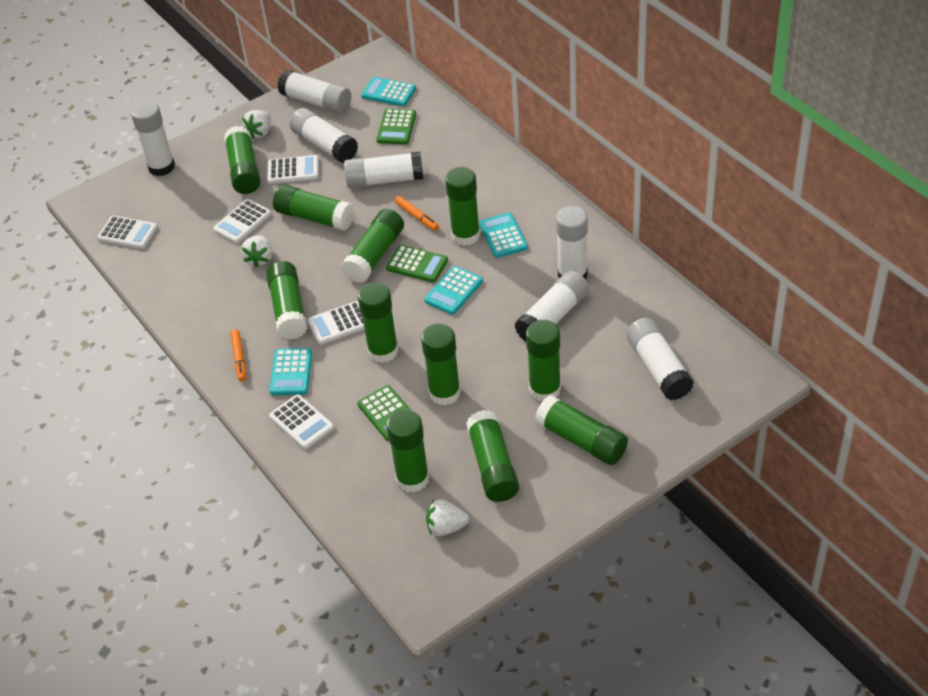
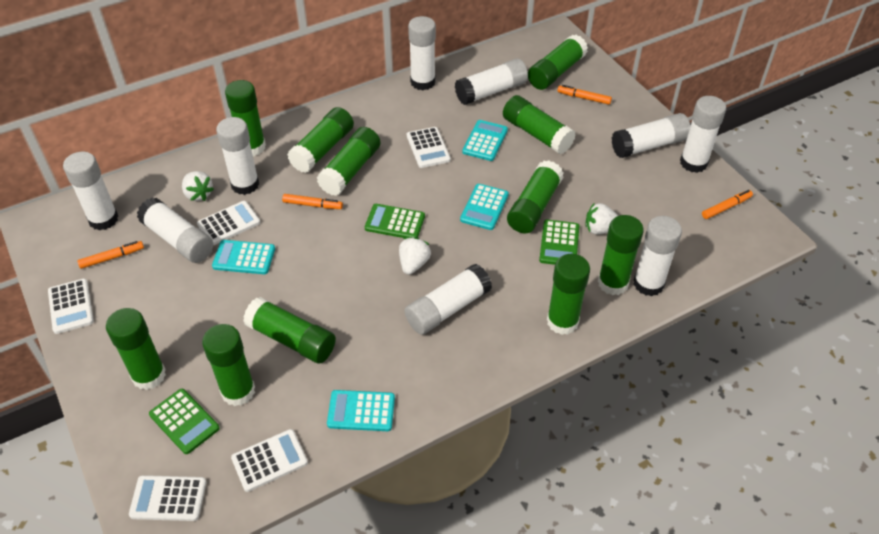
orange marker: 2 -> 4
white glue stick: 7 -> 9

